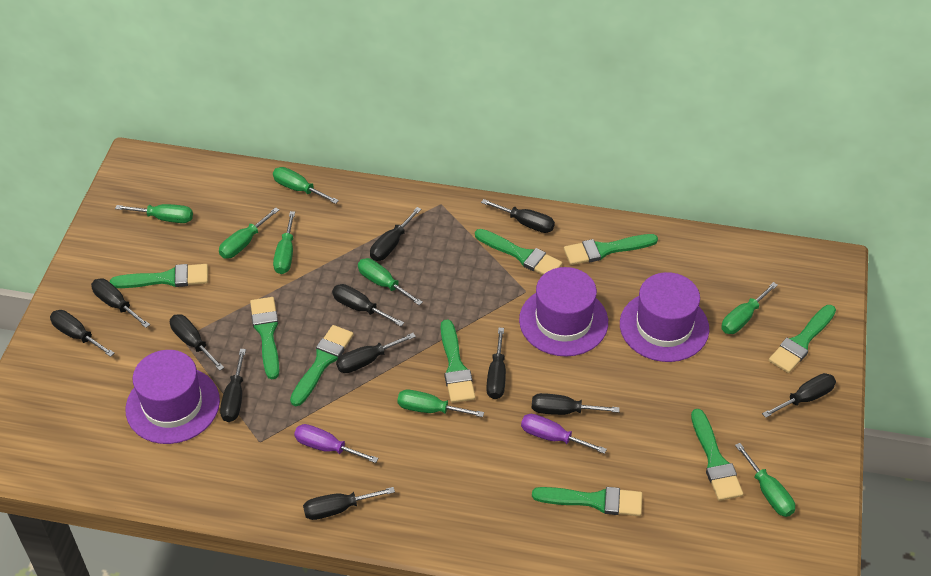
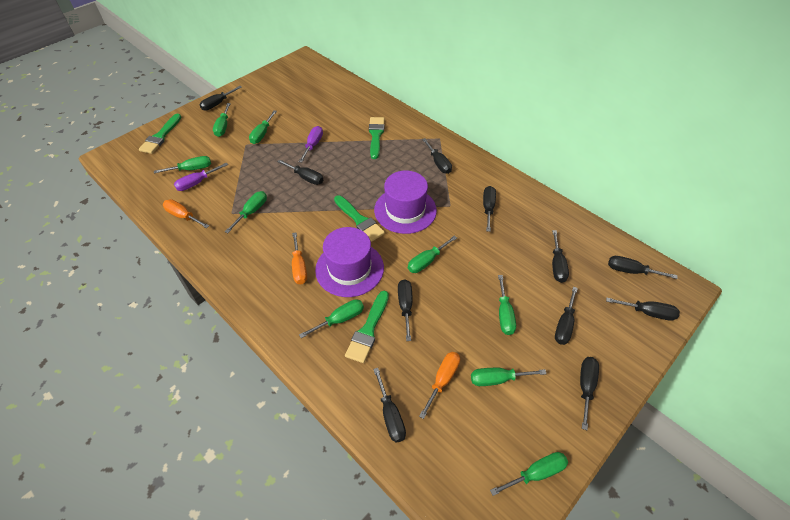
black screwdriver: 12 -> 11
green brush: 9 -> 4
green screwdriver: 8 -> 9
orange screwdriver: 0 -> 3
purple hat: 3 -> 2

